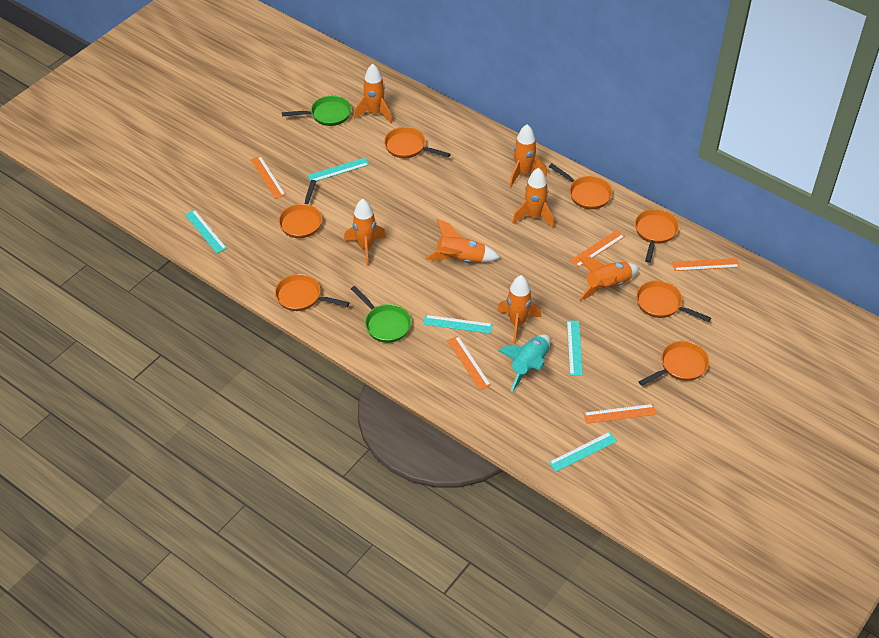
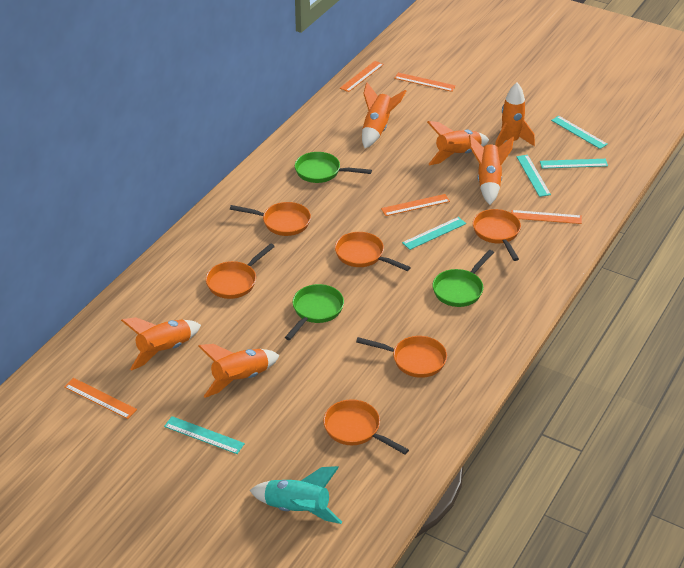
green pan: 2 -> 3
orange pan: 7 -> 6
orange rocket: 7 -> 6

